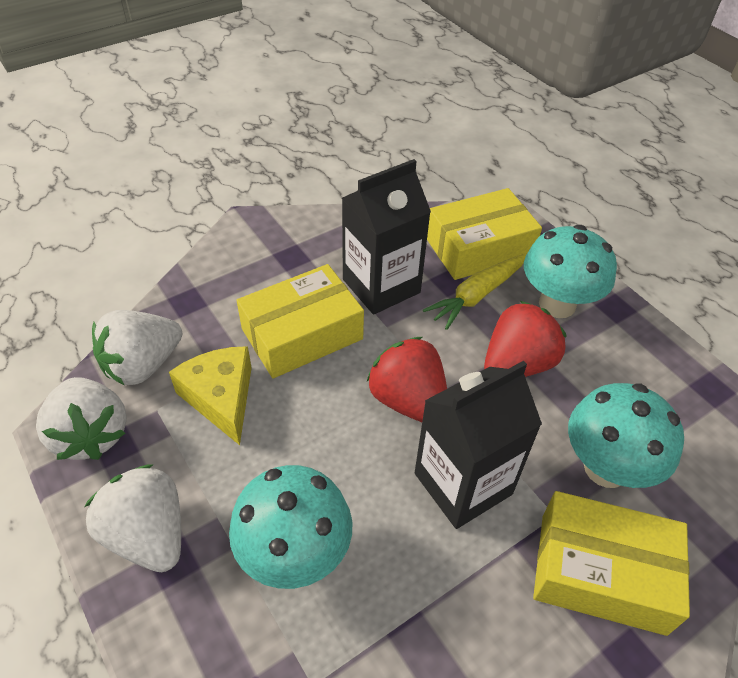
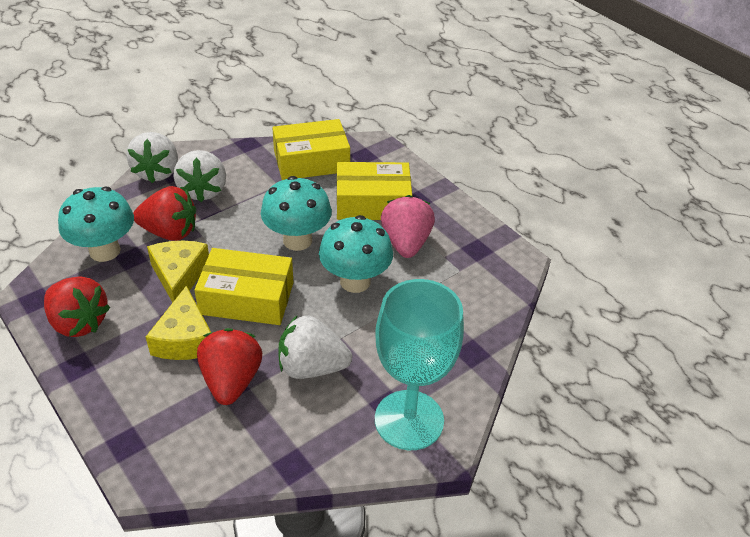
black carton: 2 -> 0
pink strawberry: 0 -> 1
red strawberry: 2 -> 3
turquoise goblet: 0 -> 1
yellow carrot: 1 -> 0
yellow cheese: 1 -> 2

